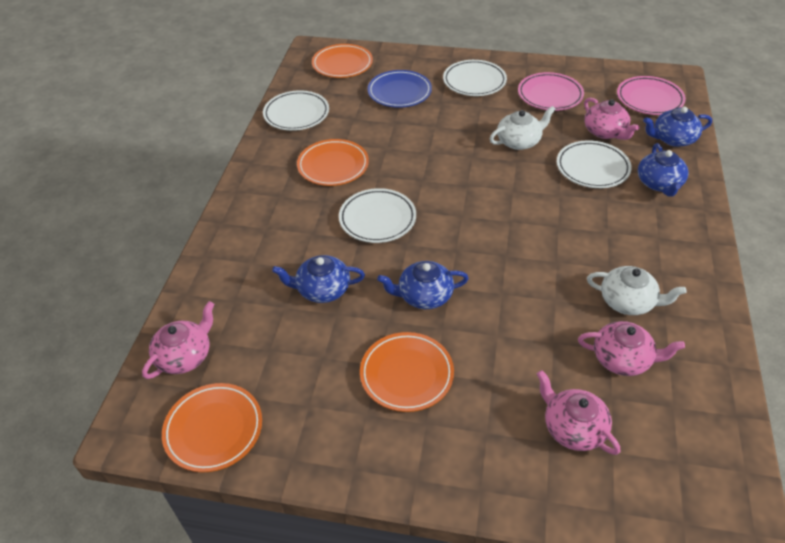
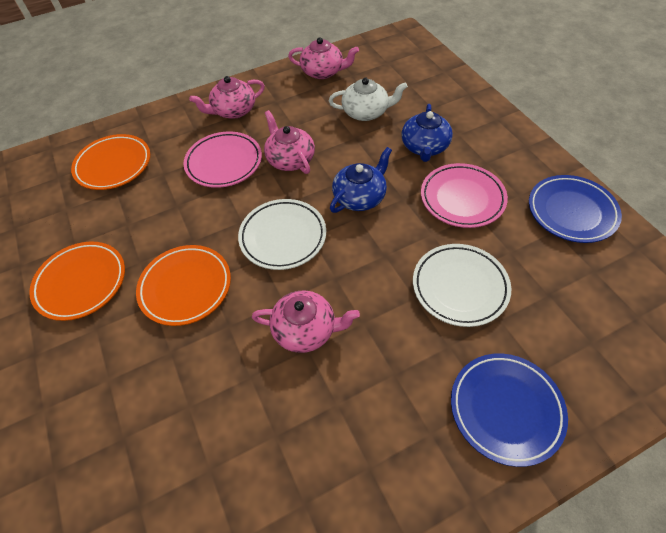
blue plate: 1 -> 2
blue teapot: 4 -> 2
orange plate: 4 -> 3
white plate: 4 -> 2
white teapot: 2 -> 1

